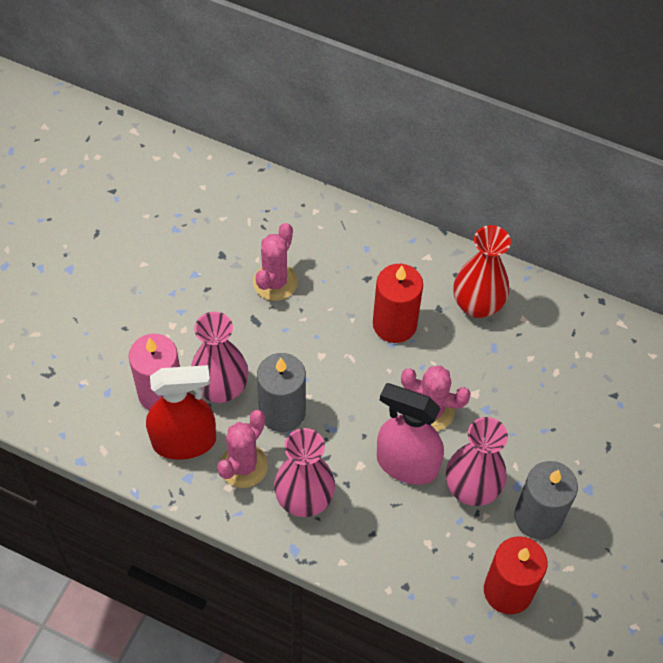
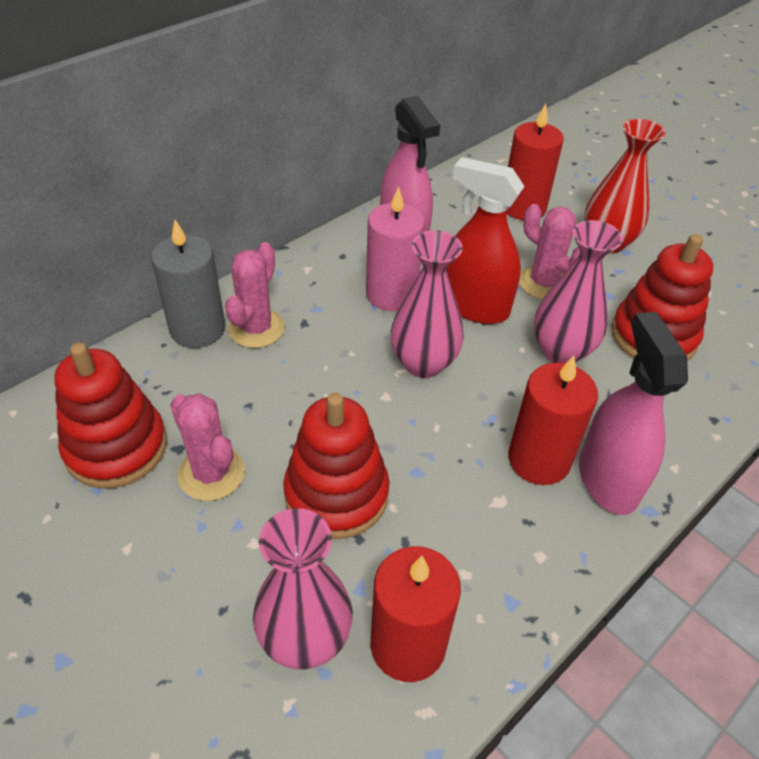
grey candle: 2 -> 1
pink spray bottle: 1 -> 2
red candle: 2 -> 3
red stacking toy: 0 -> 3

